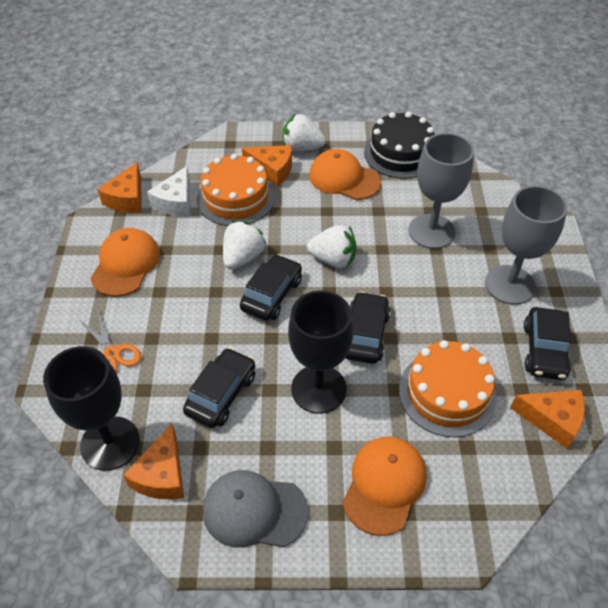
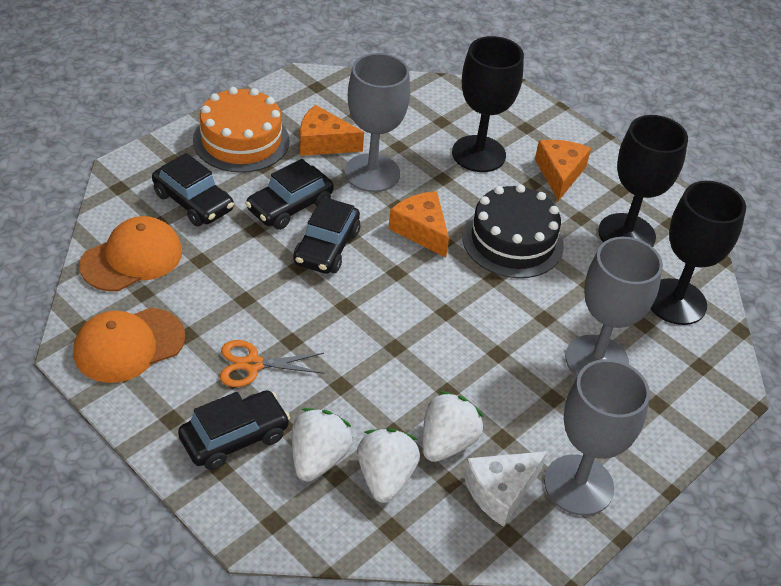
black goblet: 2 -> 3
grey cap: 1 -> 0
grey goblet: 2 -> 3
orange cake: 2 -> 1
orange cap: 3 -> 2
orange cheese: 4 -> 3

